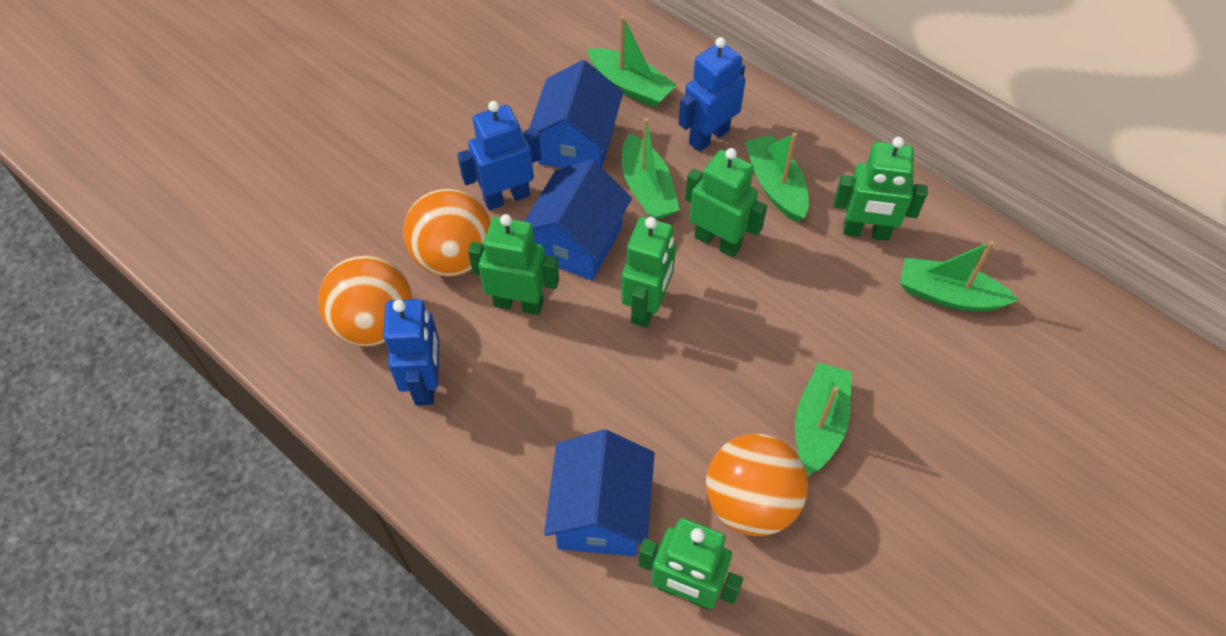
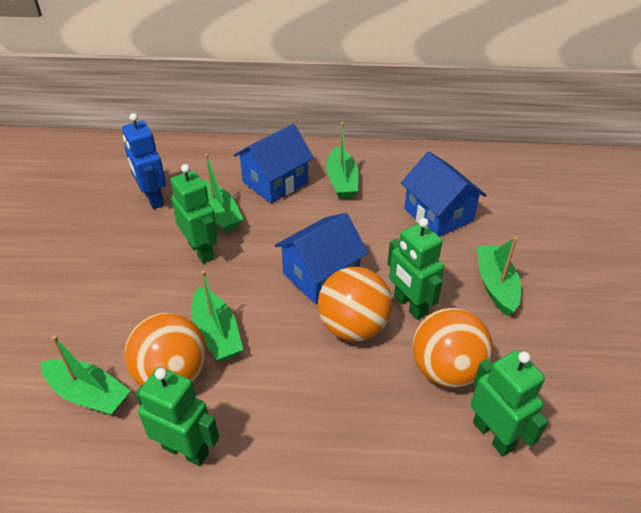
blue robot: 3 -> 1
green robot: 5 -> 4

